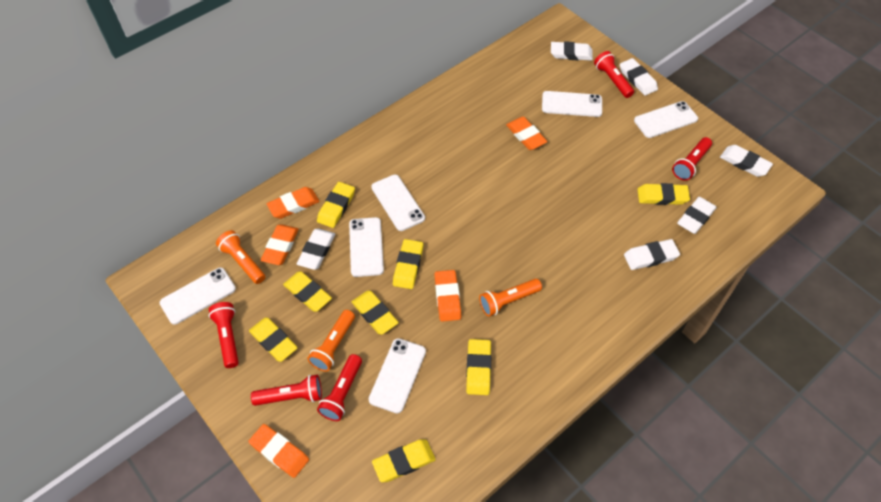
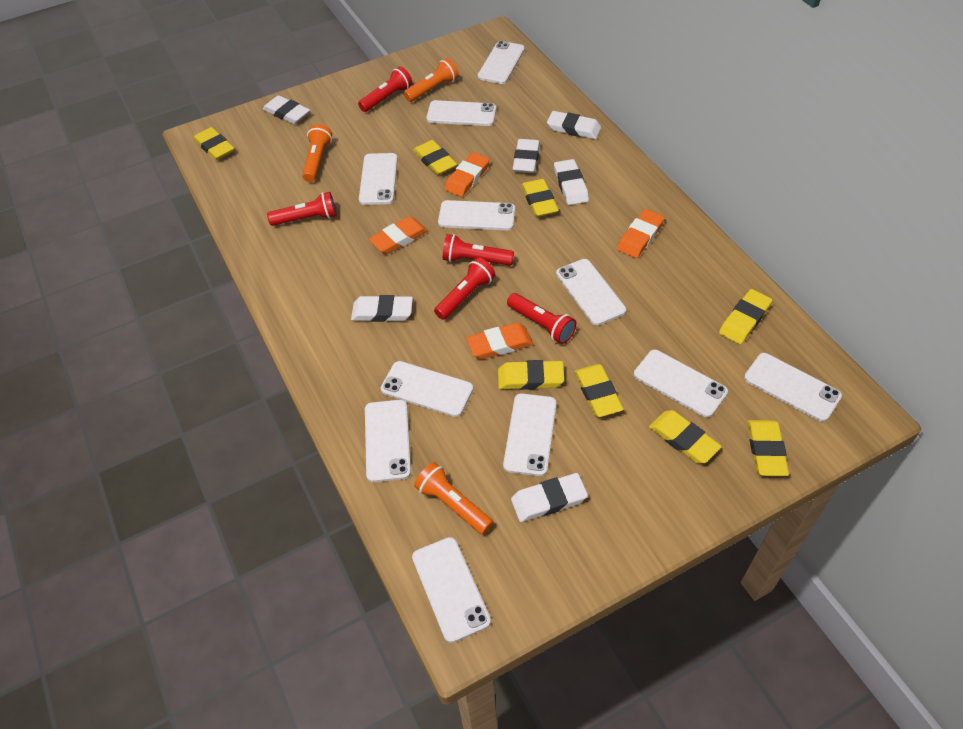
orange eraser: 5 -> 4
white phone: 6 -> 11

